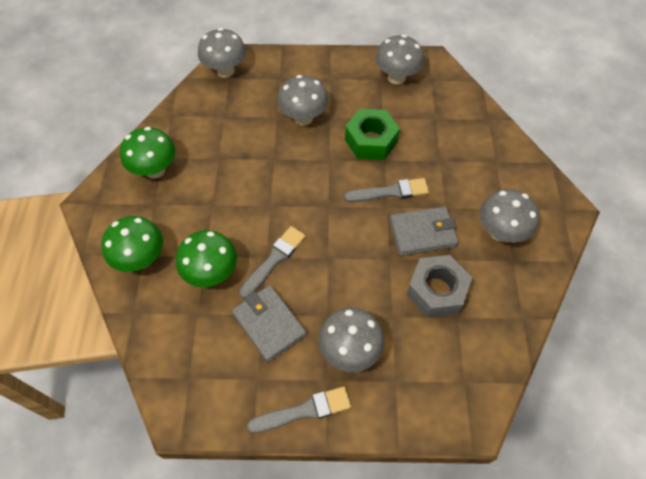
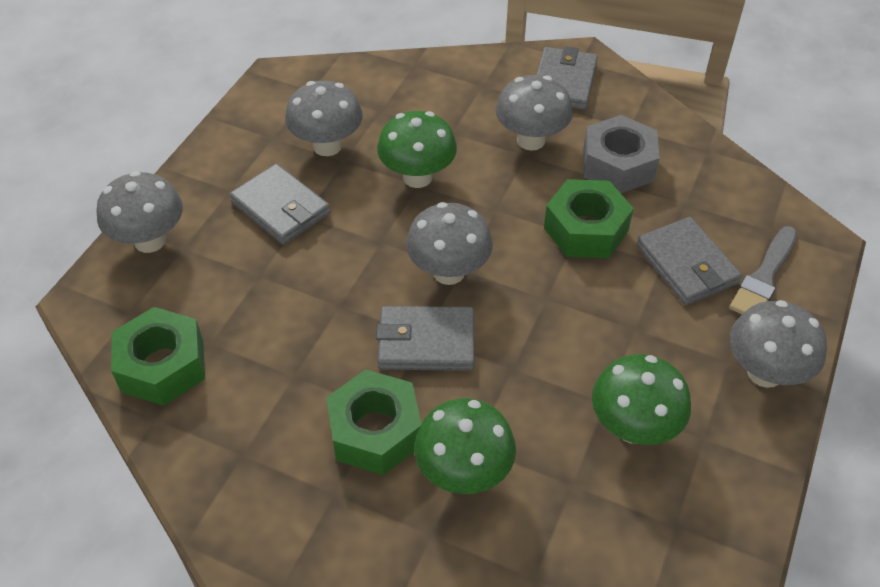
green nut: 1 -> 3
grey brush: 3 -> 1
grey wallet: 2 -> 4

